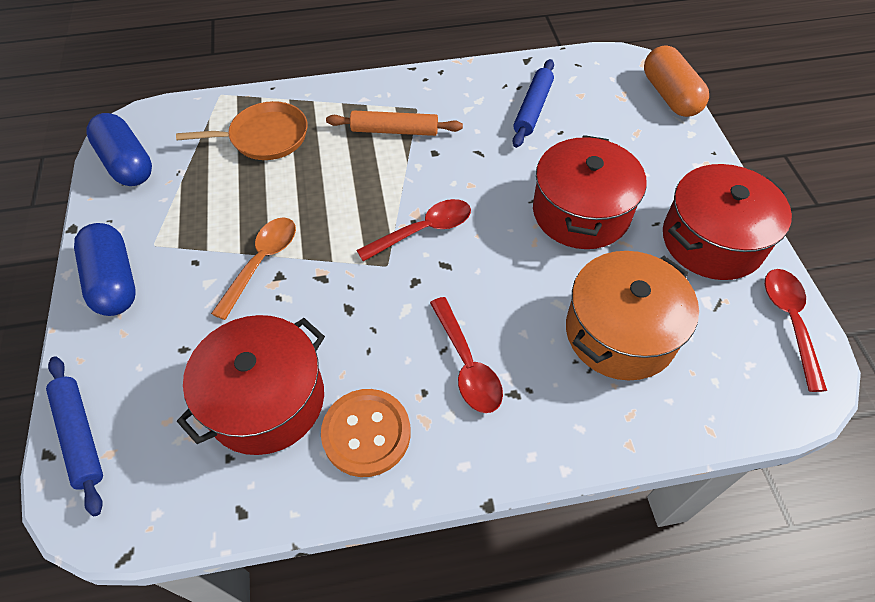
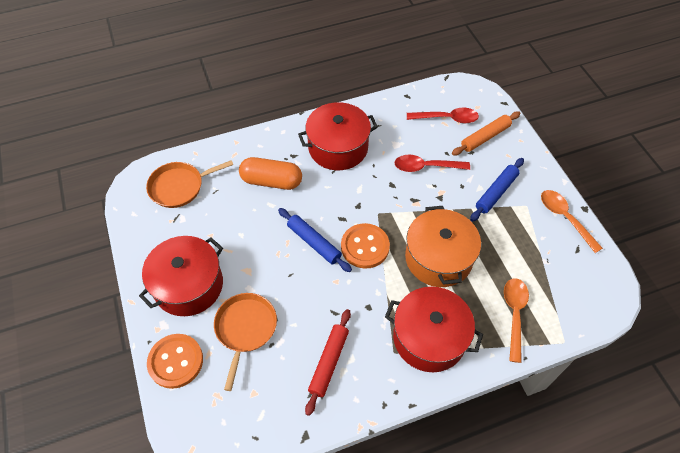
blue capsule: 2 -> 0
orange button: 1 -> 2
orange pan: 1 -> 2
orange spoon: 1 -> 2
red rolling pin: 0 -> 1
red spoon: 3 -> 2

